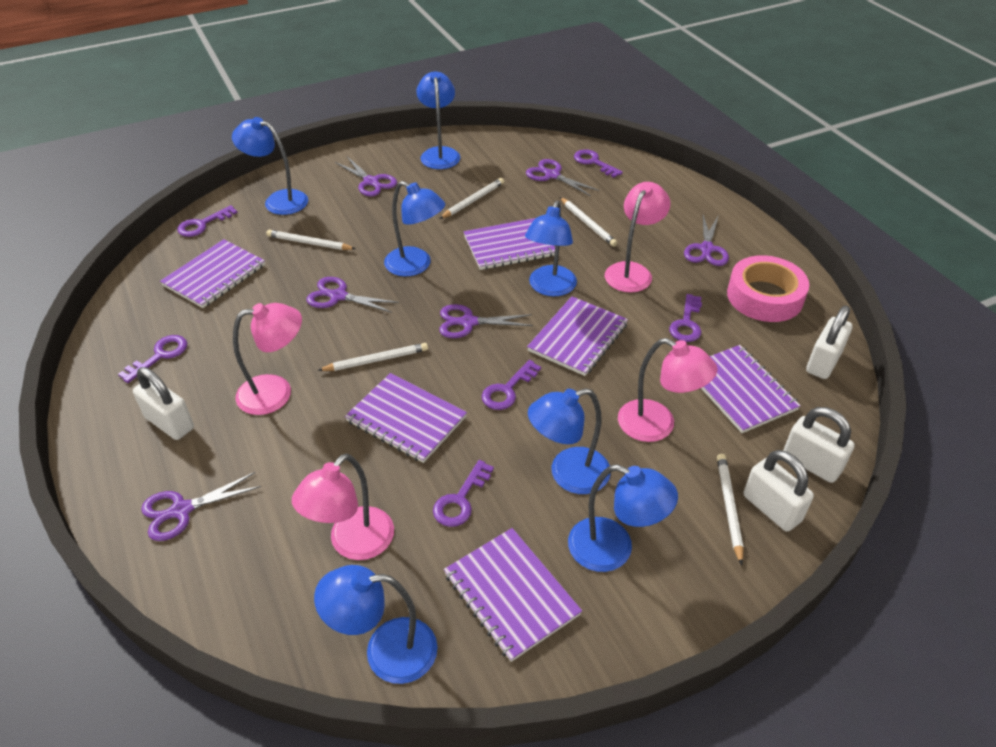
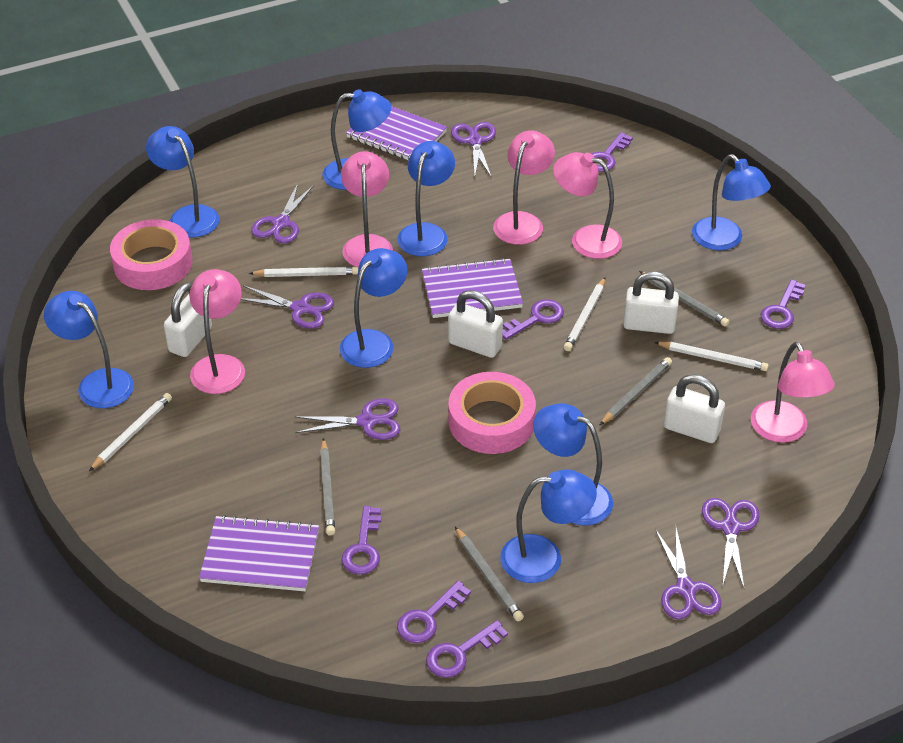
blue lamp: 7 -> 8
grey pencil: 0 -> 4
pink lamp: 4 -> 5
pink tape: 1 -> 2
purple notebook: 6 -> 3
white pencil: 5 -> 4

